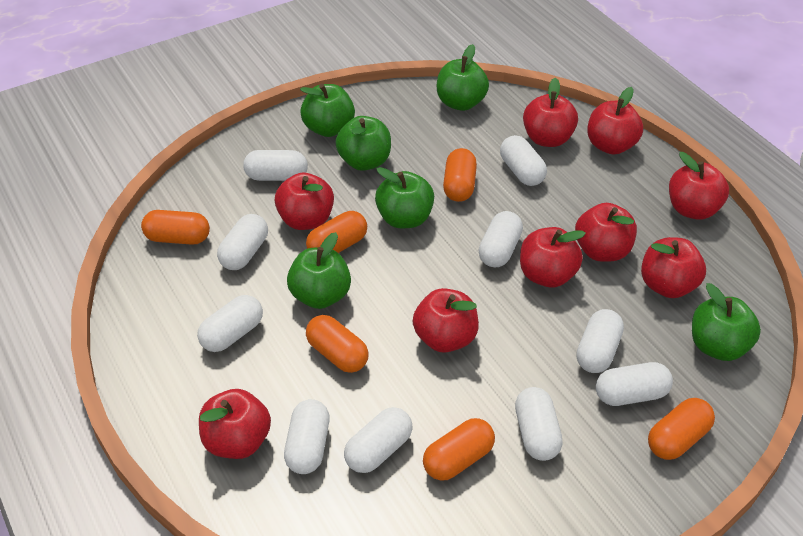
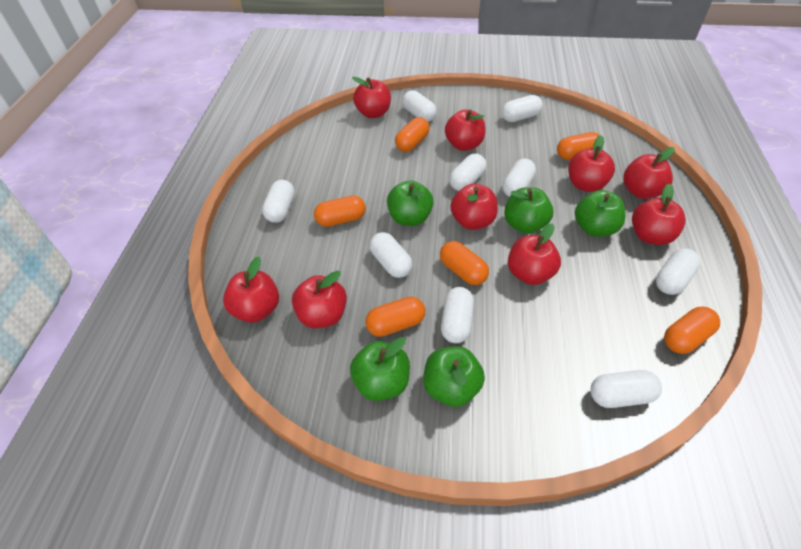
green apple: 6 -> 5
white capsule: 10 -> 9

